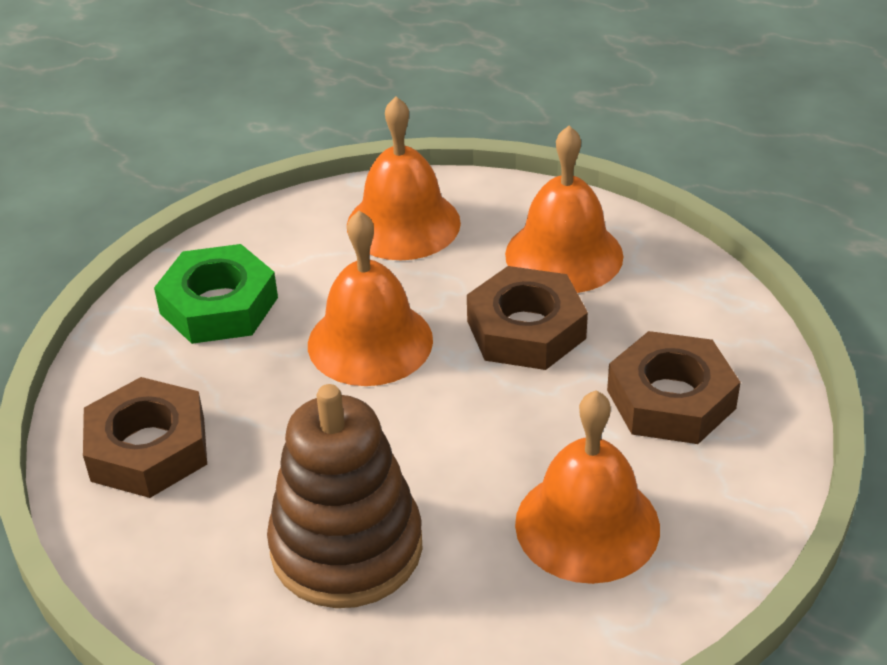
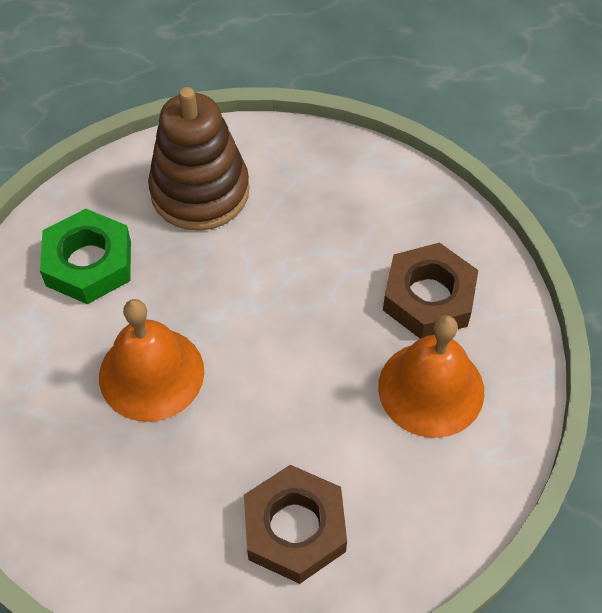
brown nut: 3 -> 2
orange bell: 4 -> 2

